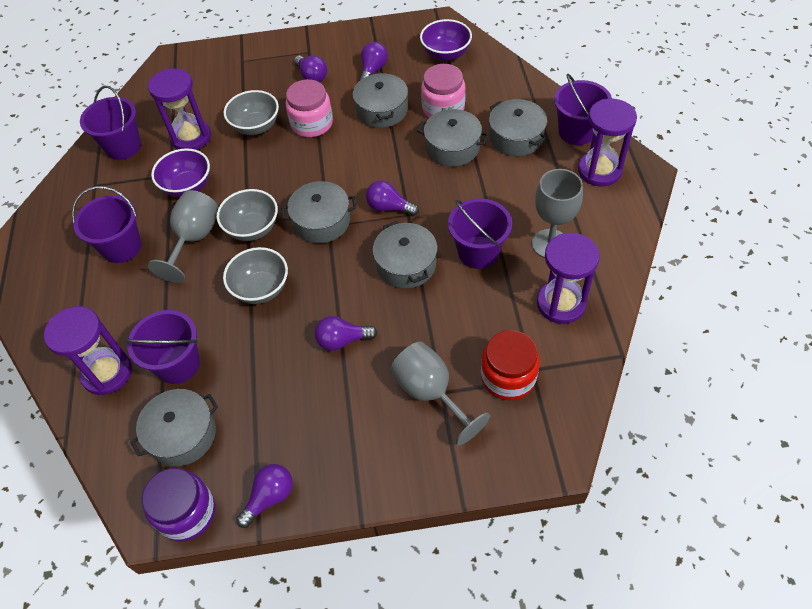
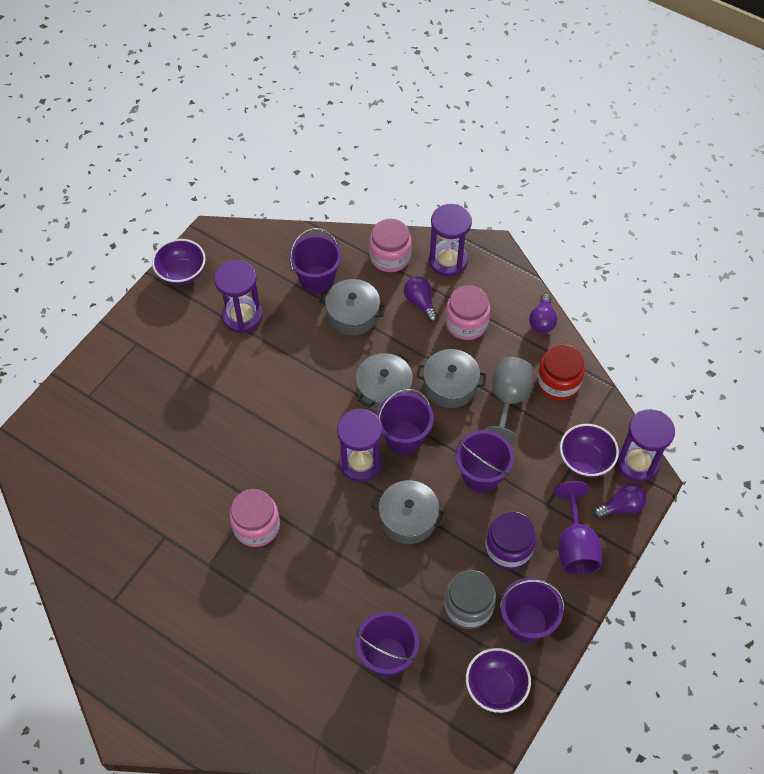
grey bowl: 3 -> 0
grey goblet: 3 -> 1
grey jar: 0 -> 1
grey pot: 6 -> 4
pink jar: 2 -> 3
purple bowl: 2 -> 3
purple goblet: 0 -> 1
purple light bulb: 5 -> 3

